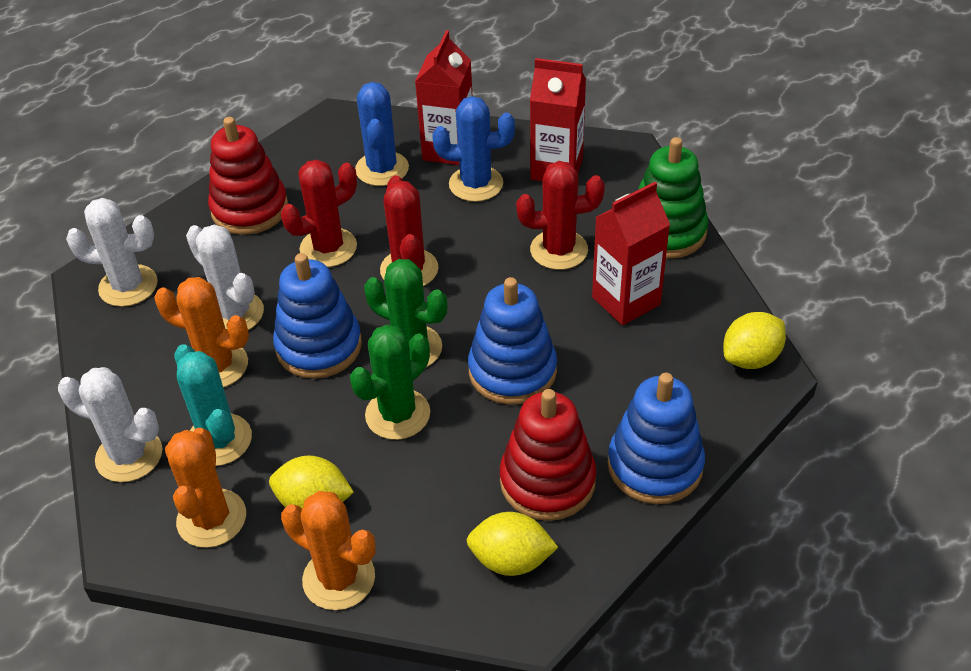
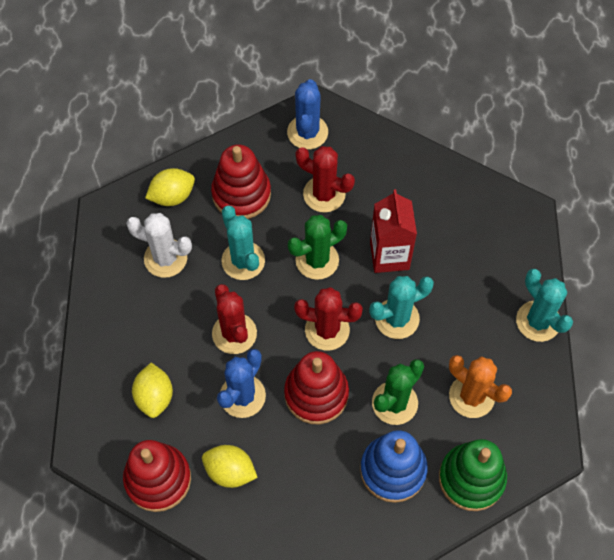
blue stacking toy: 3 -> 1
orange cactus: 3 -> 1
red carton: 3 -> 1
red stacking toy: 2 -> 3
turquoise cactus: 1 -> 3
white cactus: 3 -> 1

